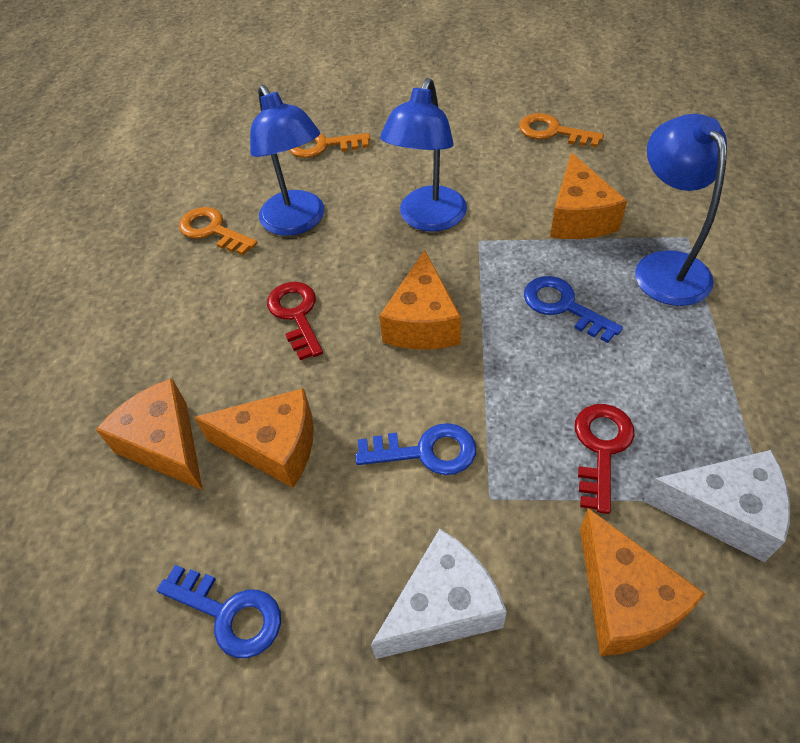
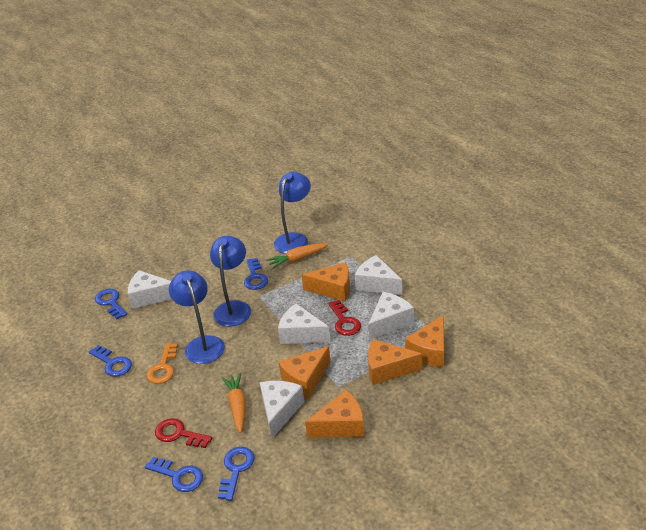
blue key: 3 -> 5
orange carrot: 0 -> 2
orange key: 3 -> 1
white cheese: 2 -> 5

